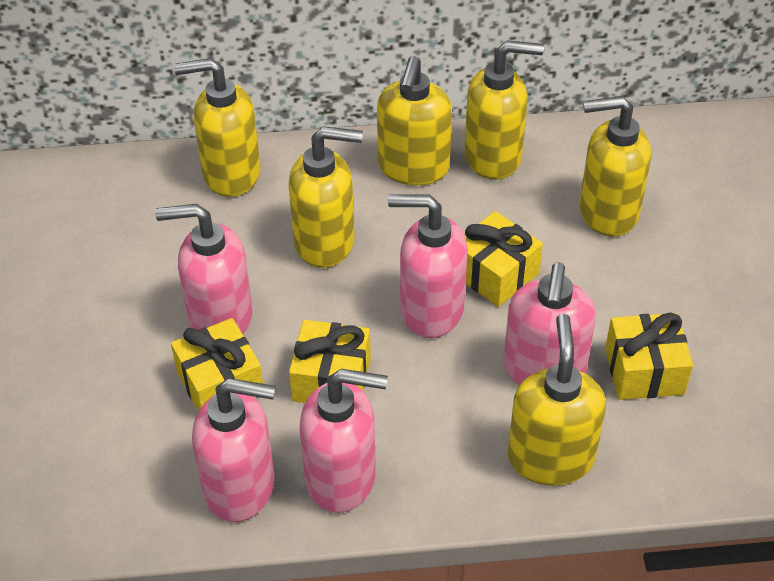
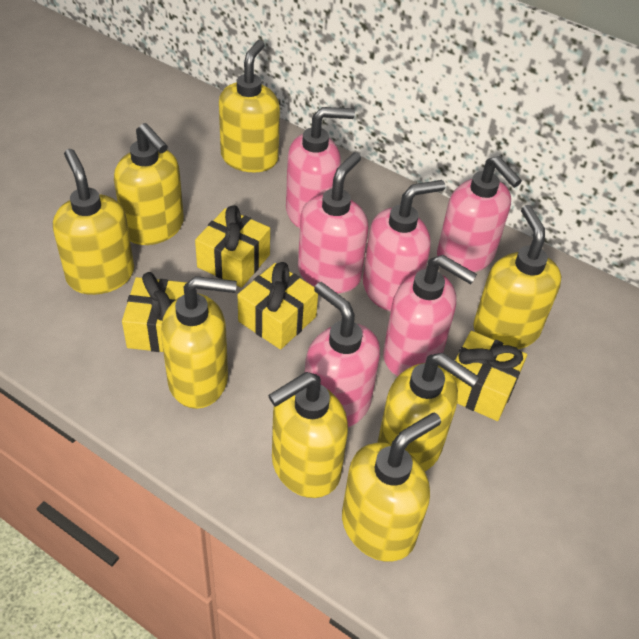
pink soap dispenser: 5 -> 6
yellow soap dispenser: 6 -> 8

